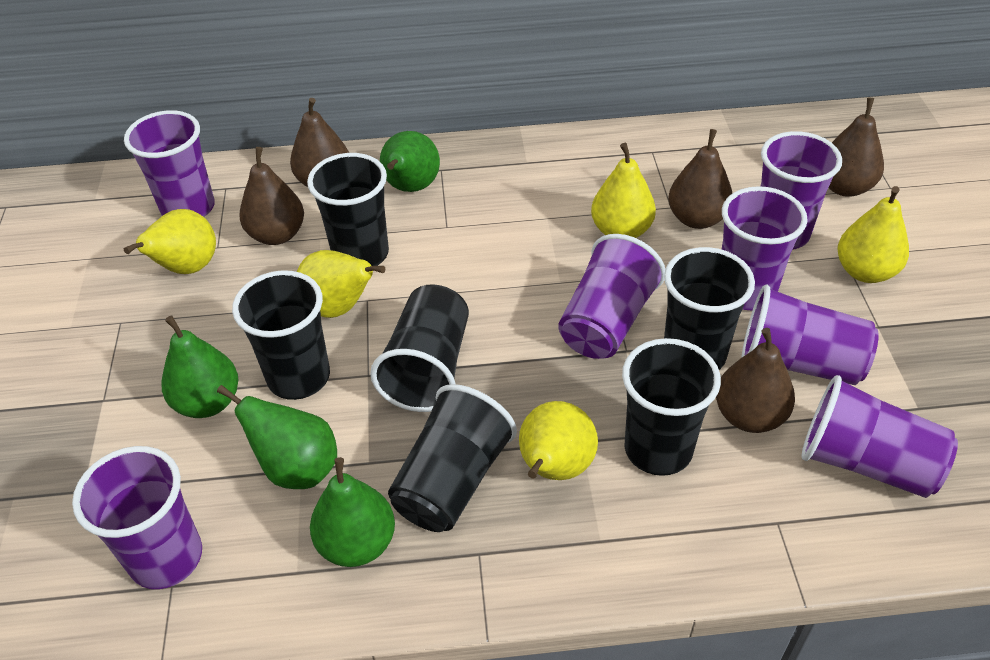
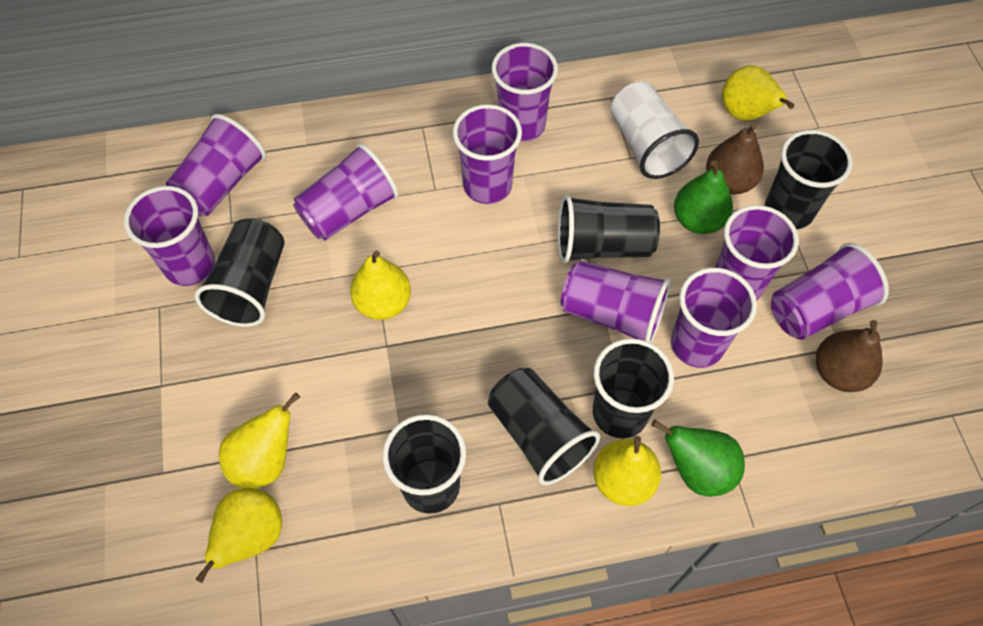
brown pear: 5 -> 2
green pear: 4 -> 2
purple cup: 7 -> 9
white cup: 0 -> 1

